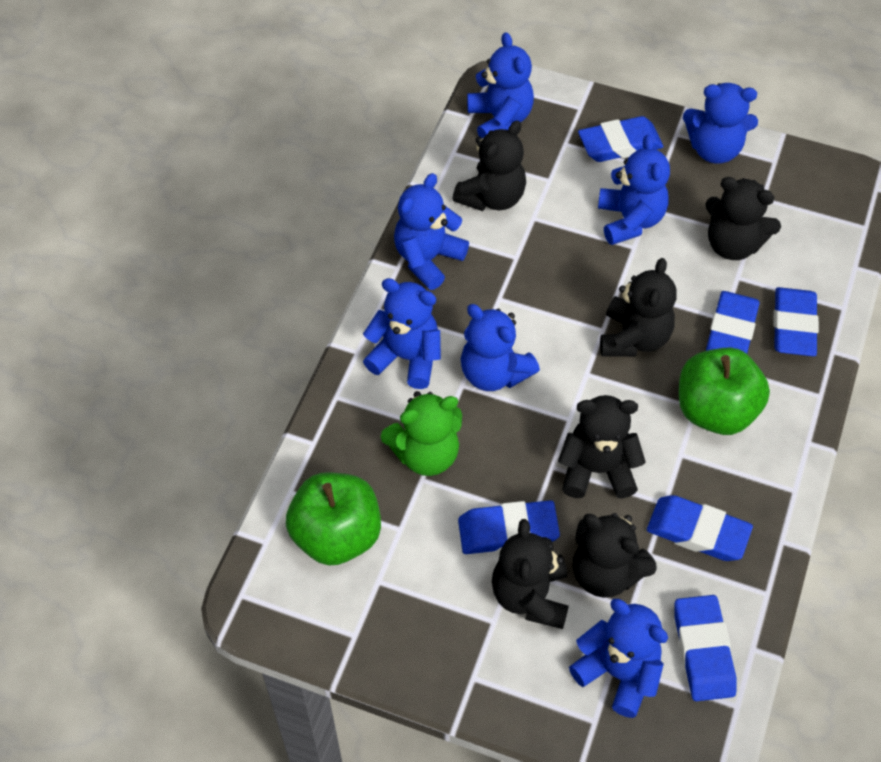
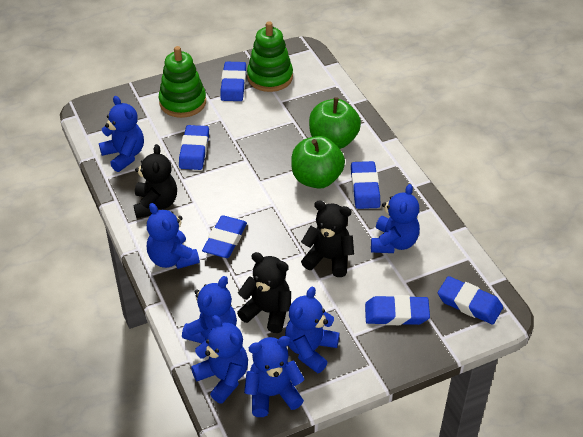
black teddy bear: 6 -> 3
green stacking toy: 0 -> 2
green teddy bear: 1 -> 0

